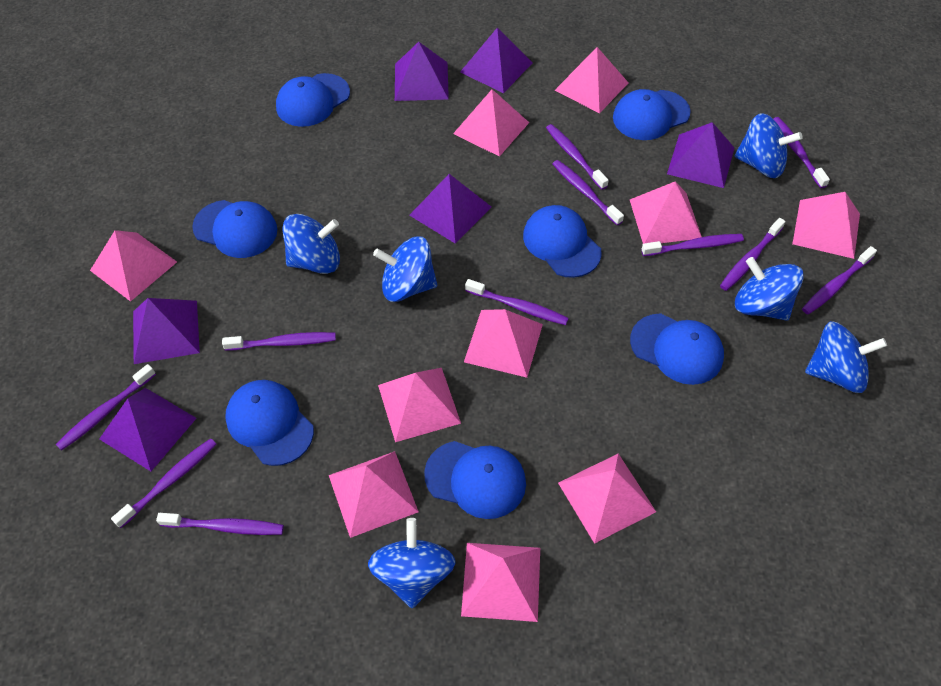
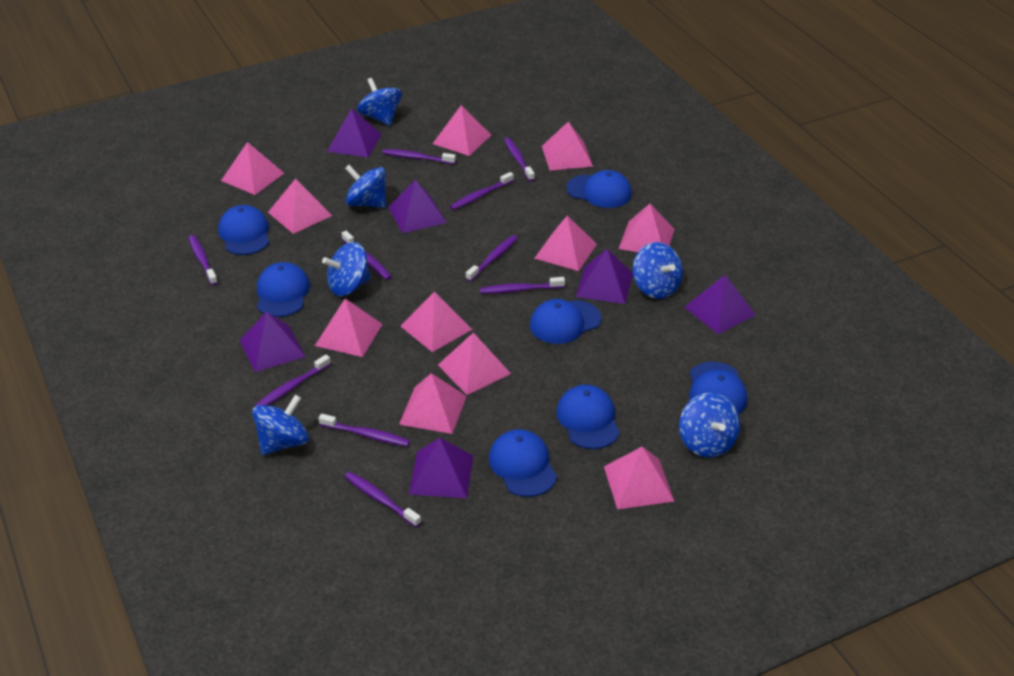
pink pyramid: 10 -> 11
purple toothbrush: 11 -> 10

